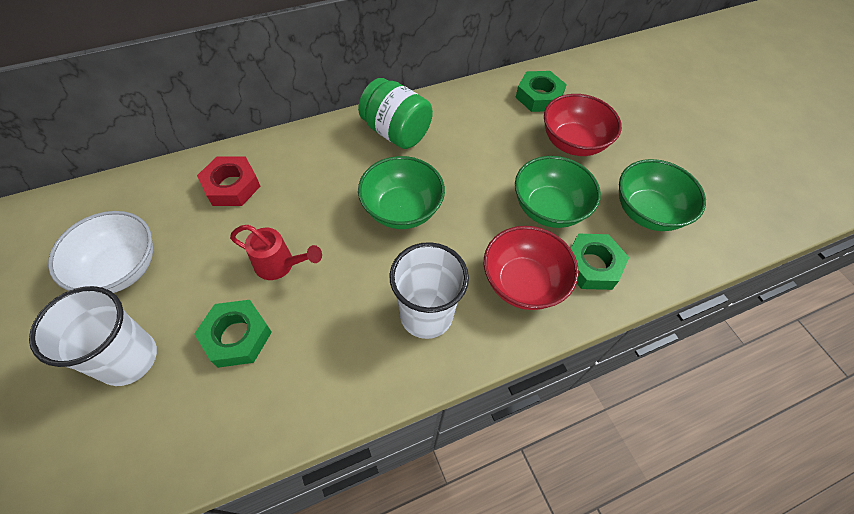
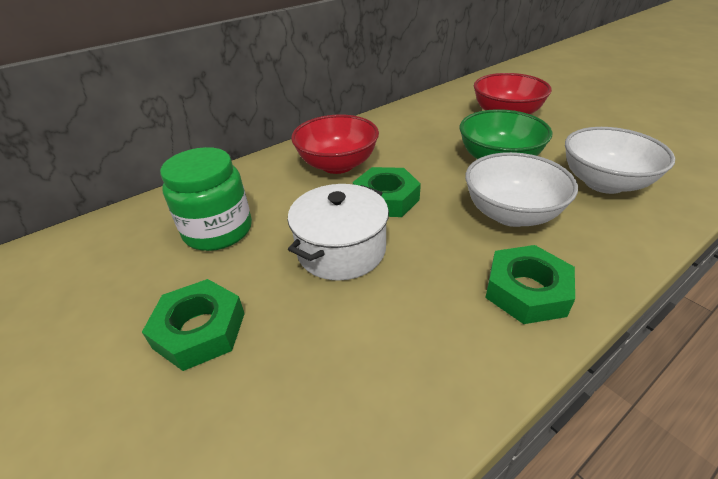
green bowl: 3 -> 1
red nut: 1 -> 0
red watering can: 1 -> 0
white bowl: 1 -> 2
white cup: 2 -> 0
white pot: 0 -> 1

